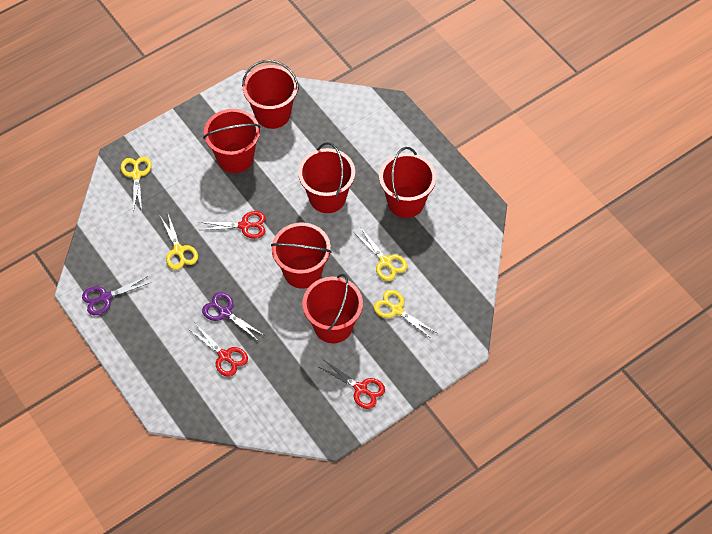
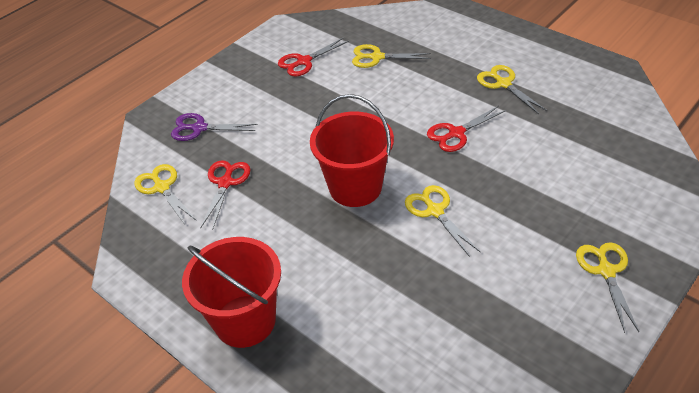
purple scissors: 2 -> 1
red bucket: 6 -> 2
yellow scissors: 4 -> 5

